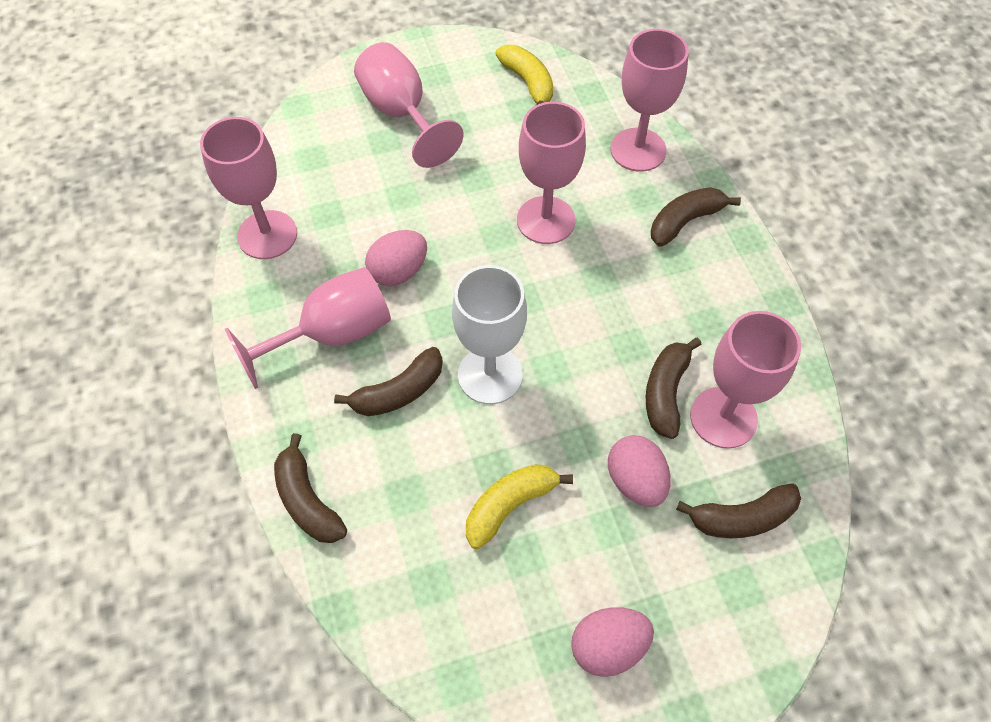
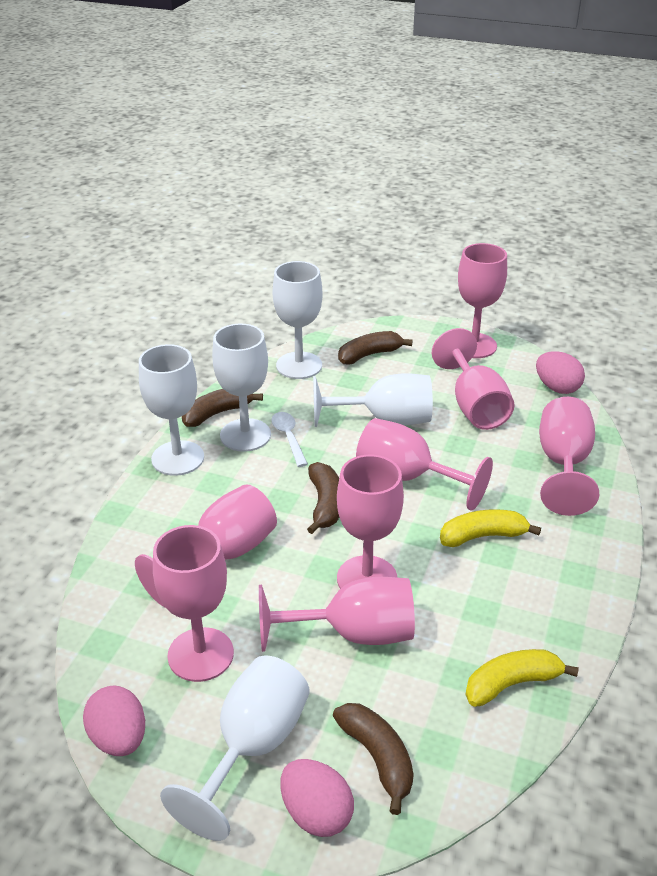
brown banana: 5 -> 4
pink goblet: 6 -> 8
white goblet: 1 -> 5
white spoon: 0 -> 1

